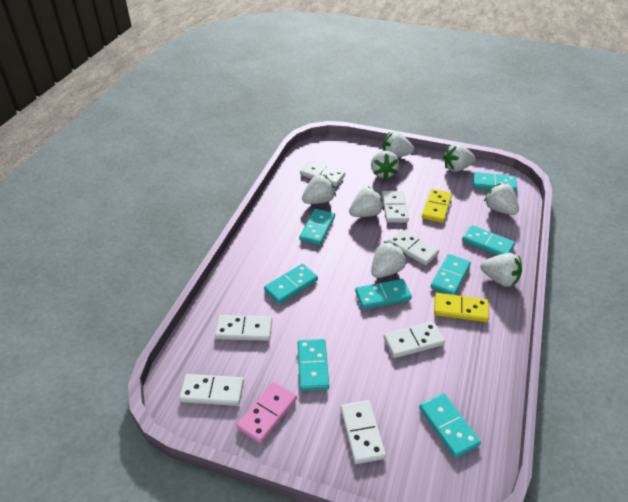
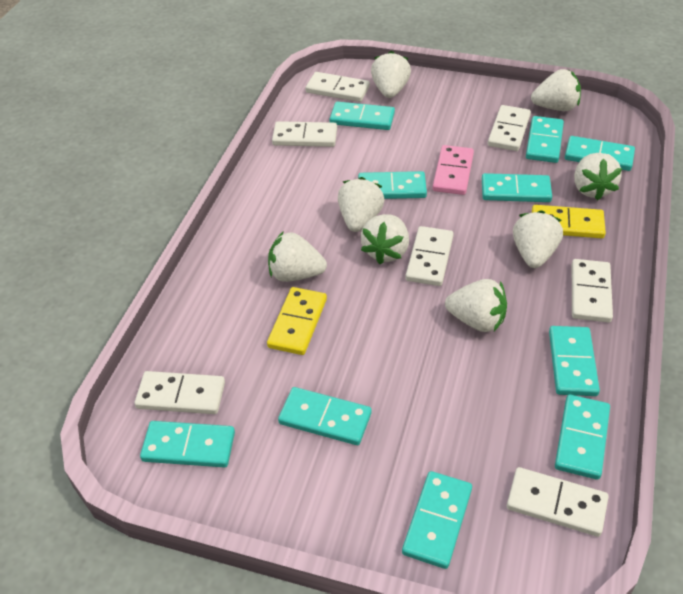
turquoise domino: 8 -> 10

